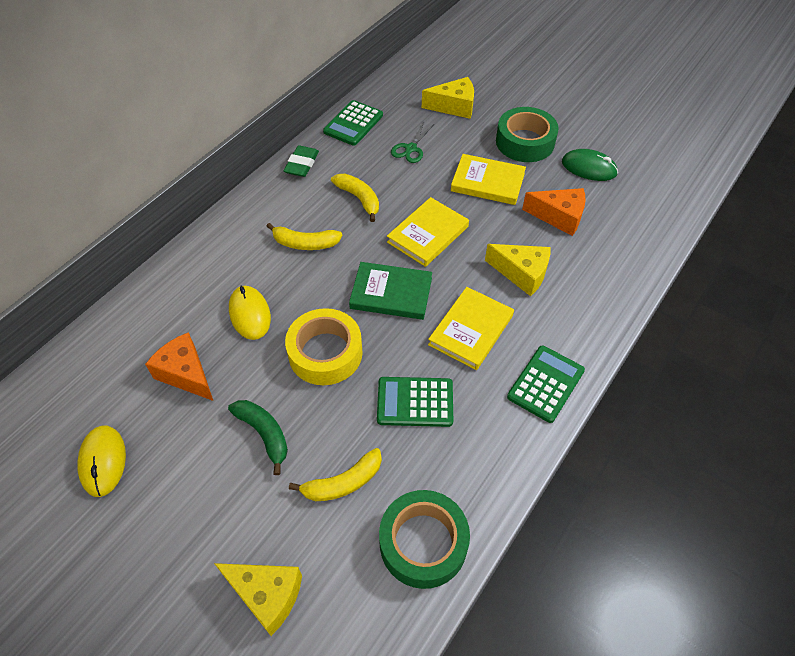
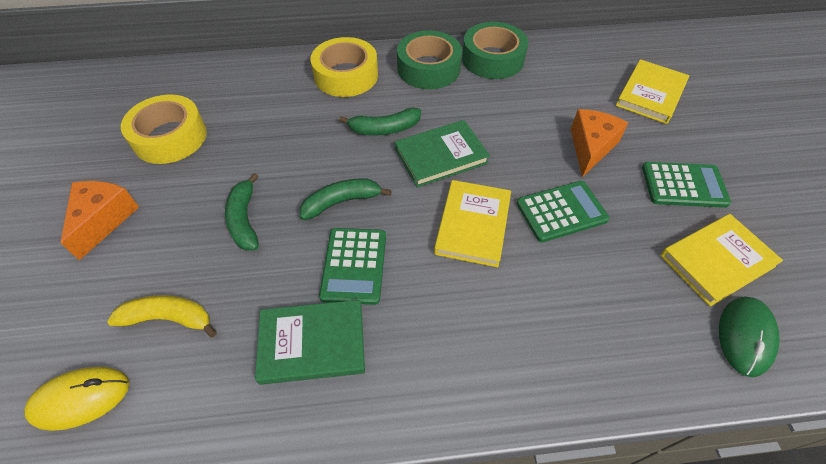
green banana: 1 -> 3
green book: 1 -> 2
green eraser: 1 -> 0
green scissors: 1 -> 0
yellow banana: 3 -> 1
yellow cheese: 3 -> 0
yellow mouse: 2 -> 1
yellow tape: 1 -> 2

